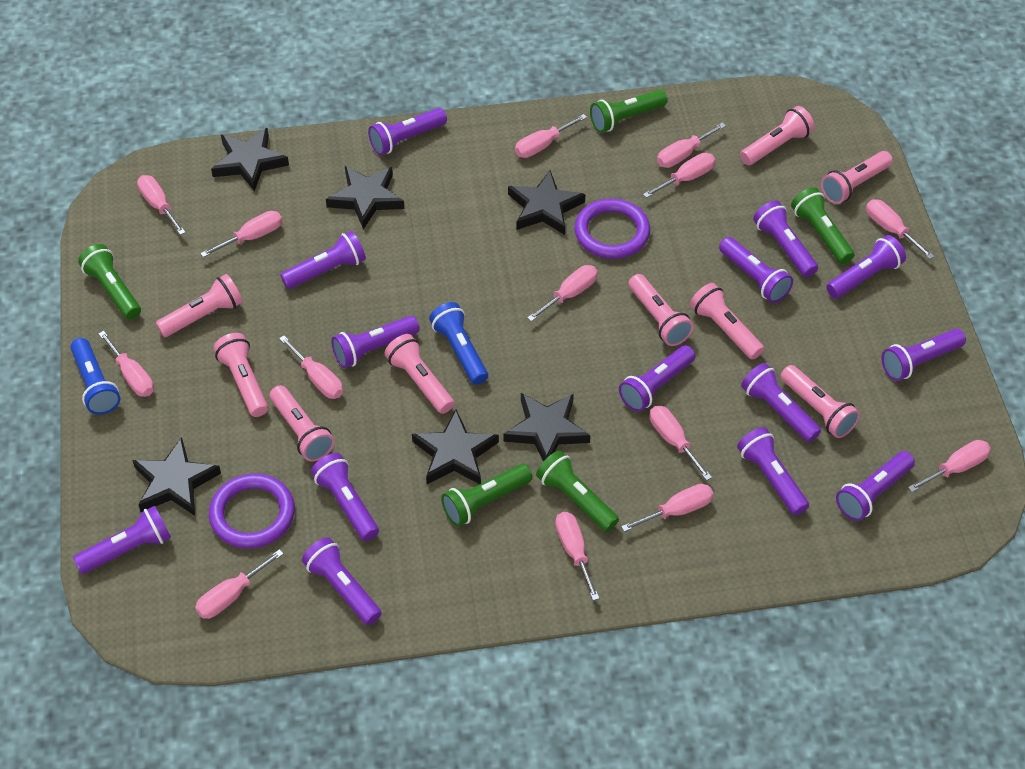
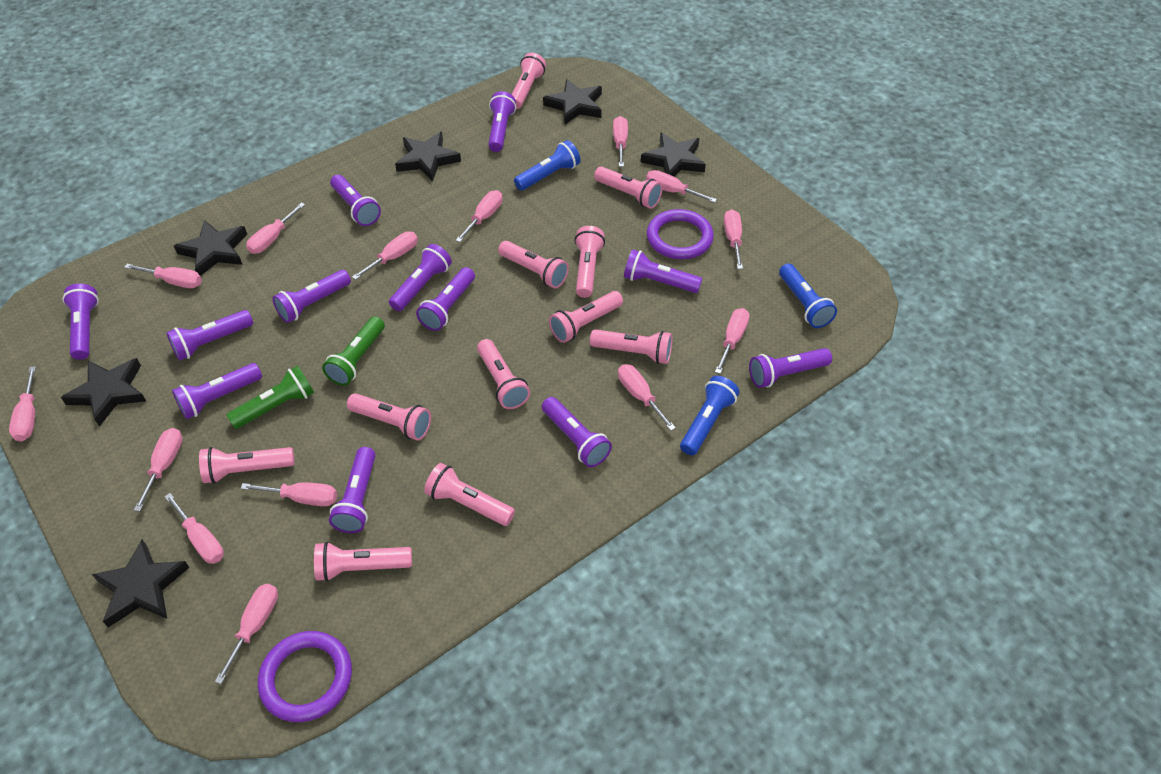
blue flashlight: 2 -> 3
green flashlight: 5 -> 2
pink flashlight: 9 -> 11
purple flashlight: 14 -> 12

